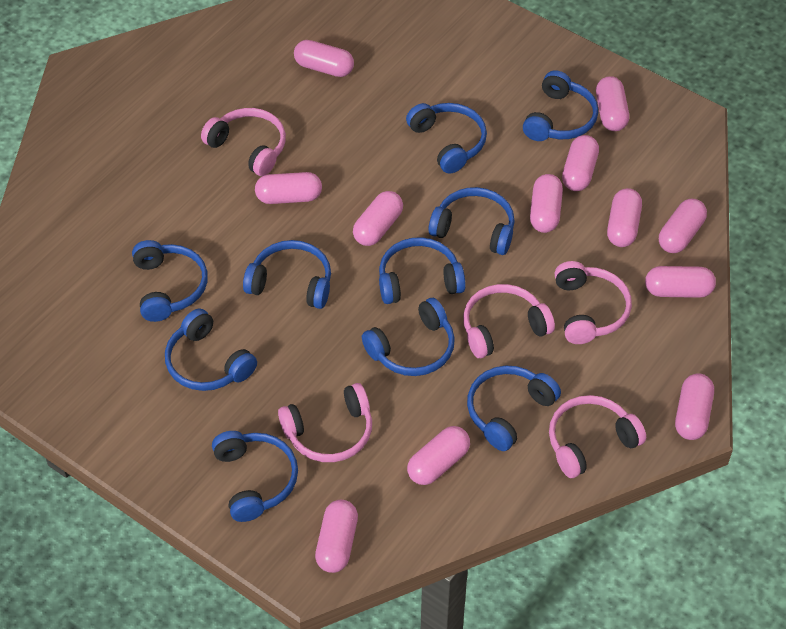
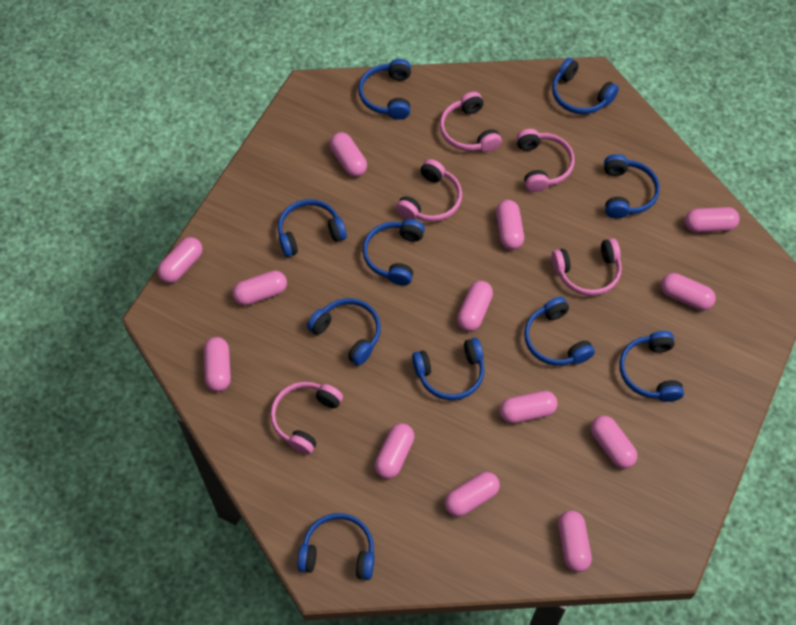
pink capsule: 12 -> 13

